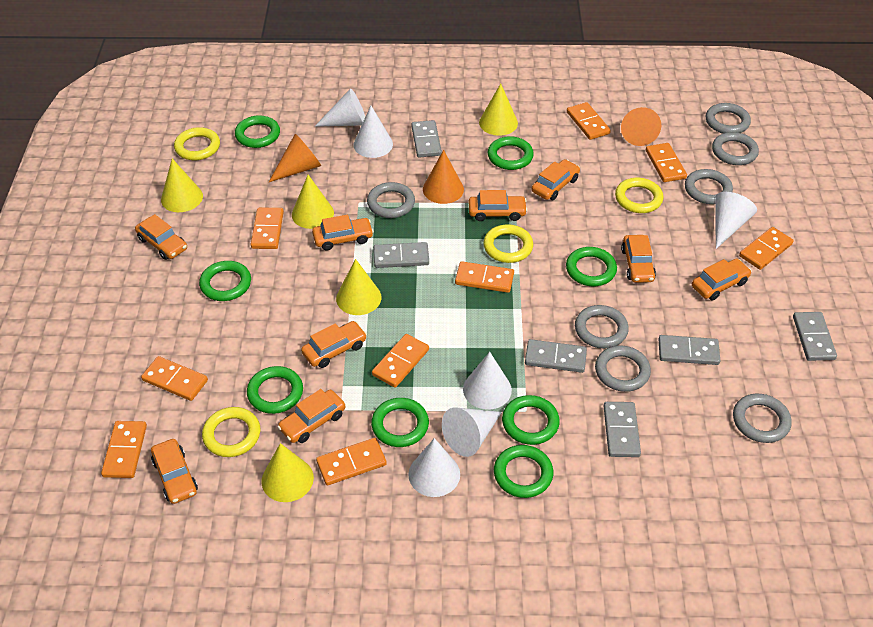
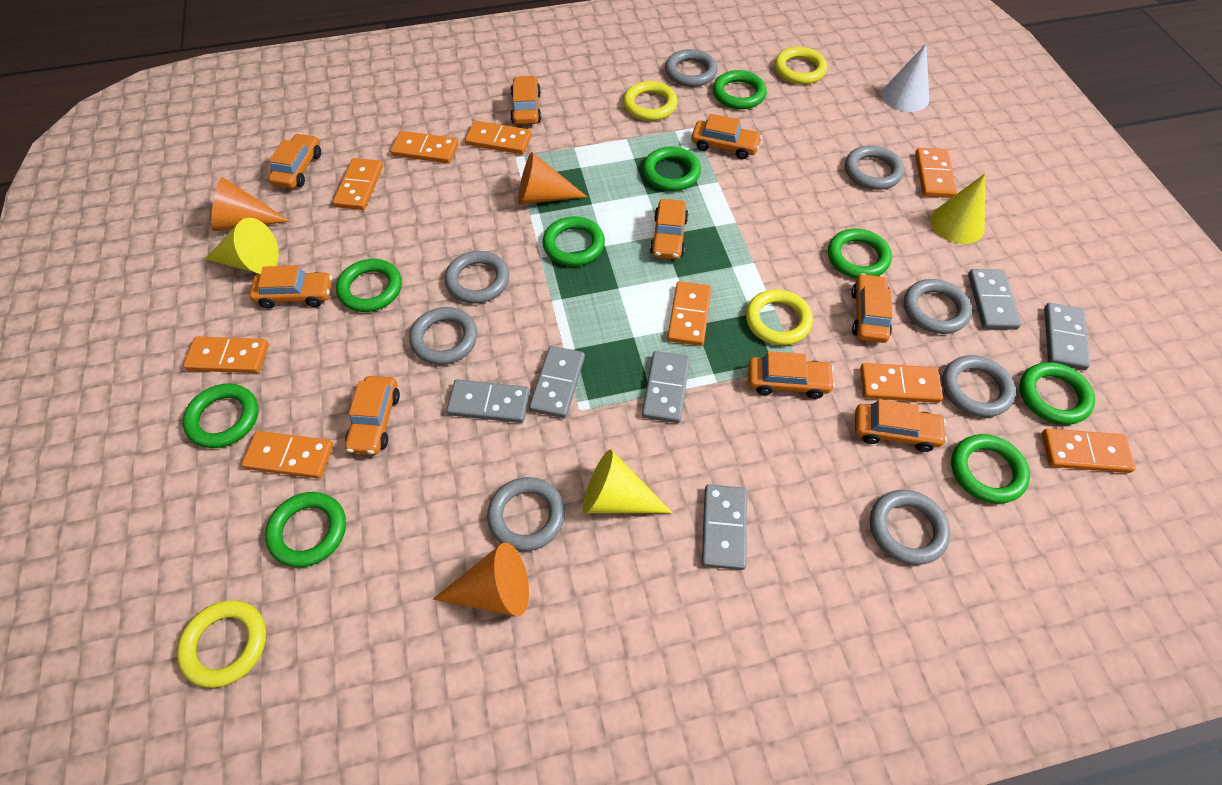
green ring: 8 -> 9
grey ring: 7 -> 8
white cone: 6 -> 1
yellow cone: 5 -> 3

